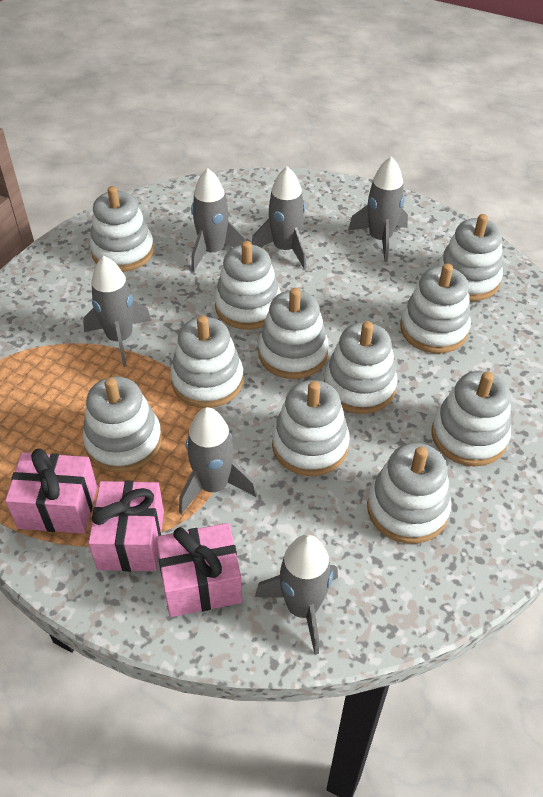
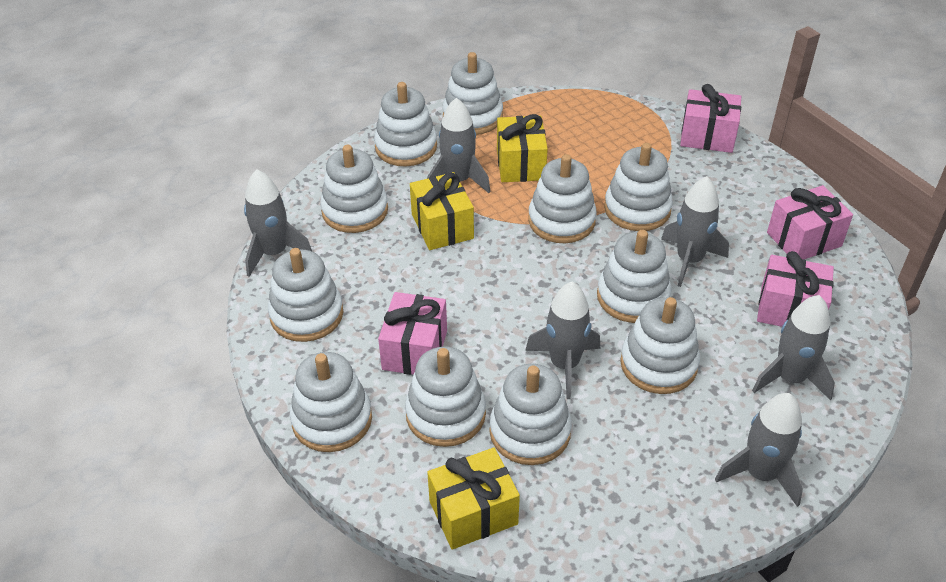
pink gift: 3 -> 4
yellow gift: 0 -> 3

